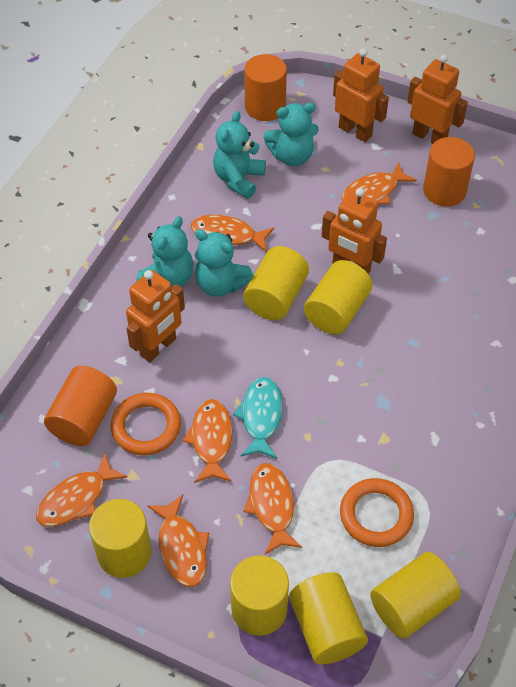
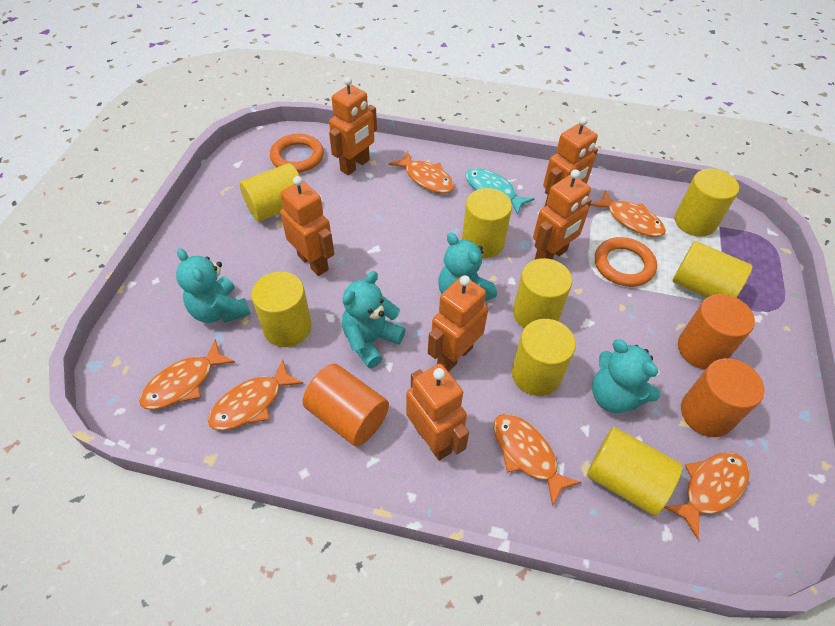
orange robot: 4 -> 6
yellow cylinder: 6 -> 8

